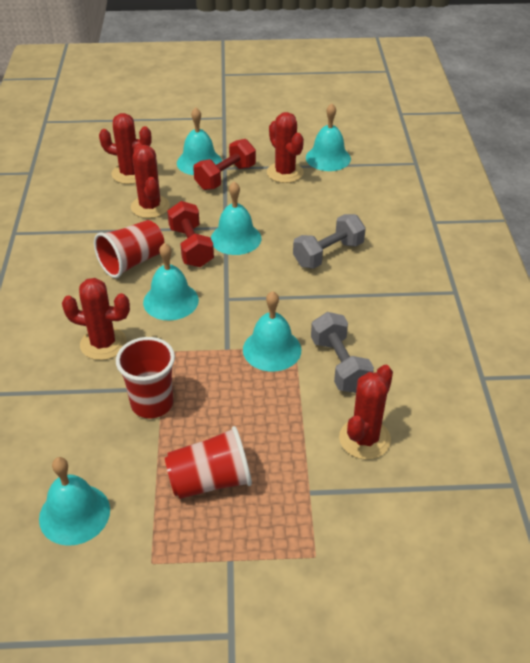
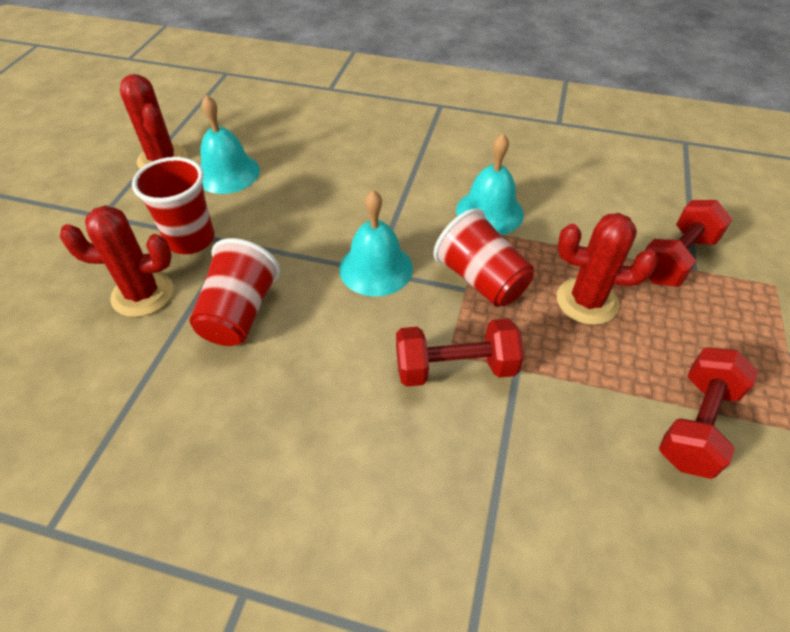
grey dumbbell: 2 -> 0
red cactus: 5 -> 3
red dumbbell: 2 -> 3
turquoise bell: 6 -> 3

